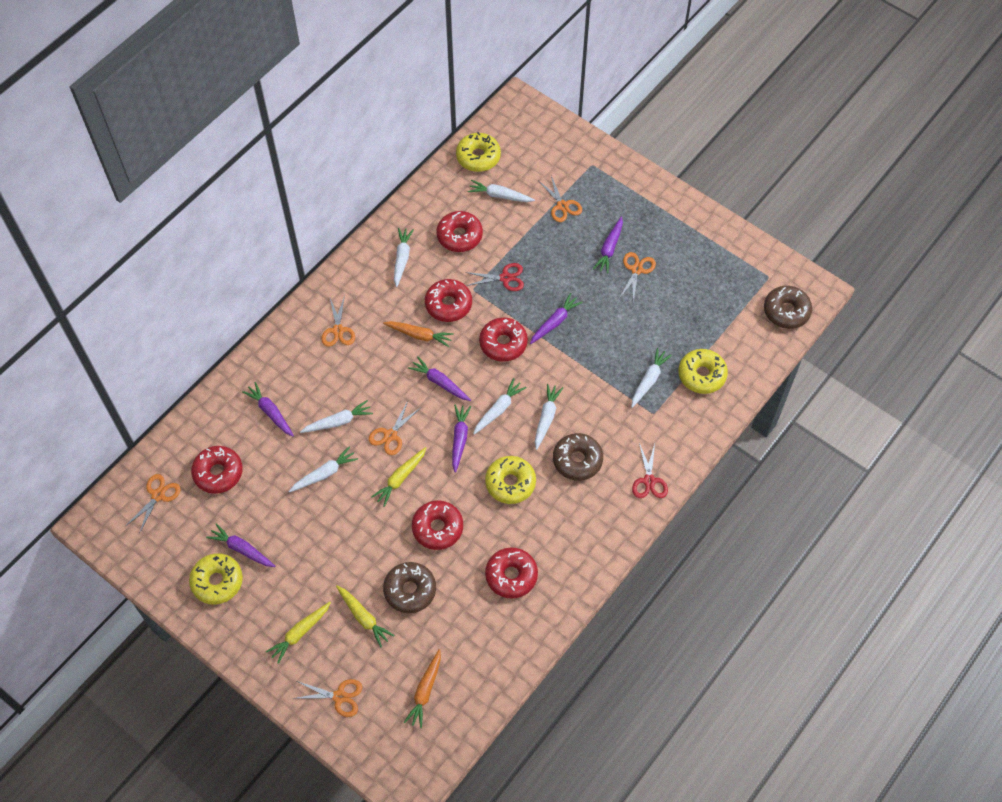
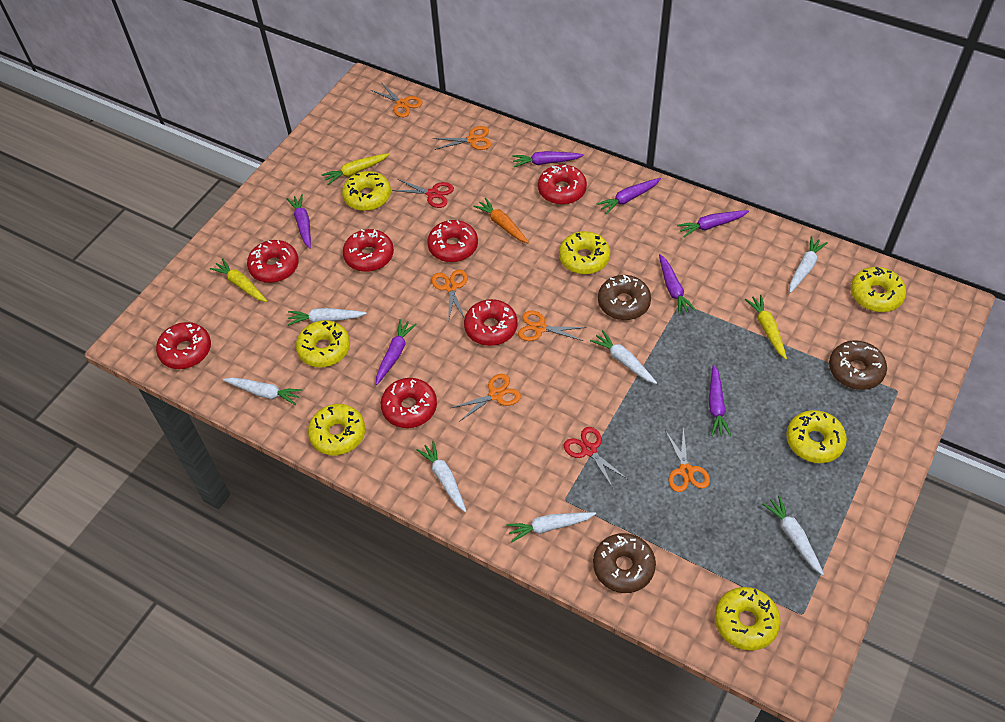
orange carrot: 2 -> 1
purple carrot: 6 -> 7
red donut: 6 -> 7
yellow donut: 4 -> 7

